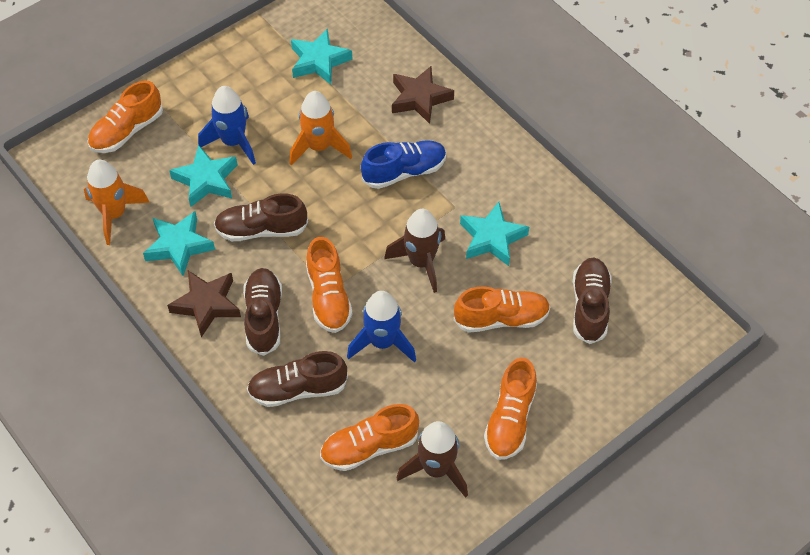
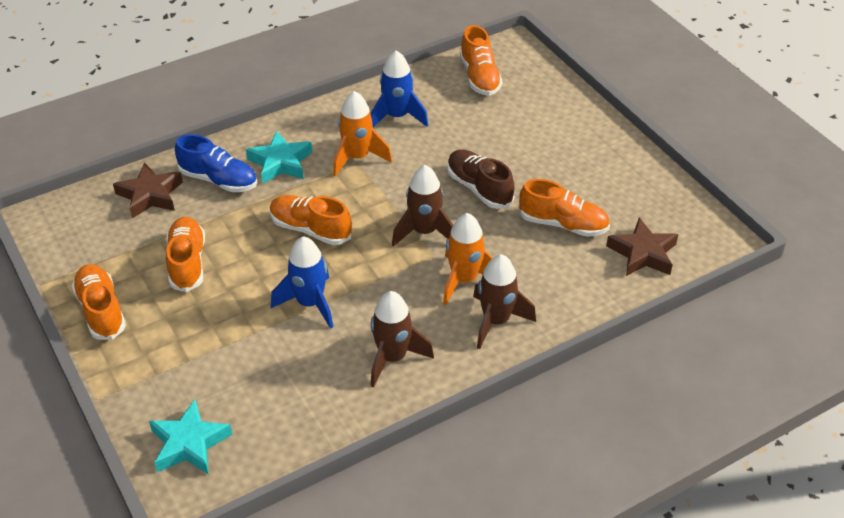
brown rocket: 2 -> 3
brown shoe: 4 -> 1
turquoise star: 4 -> 2

